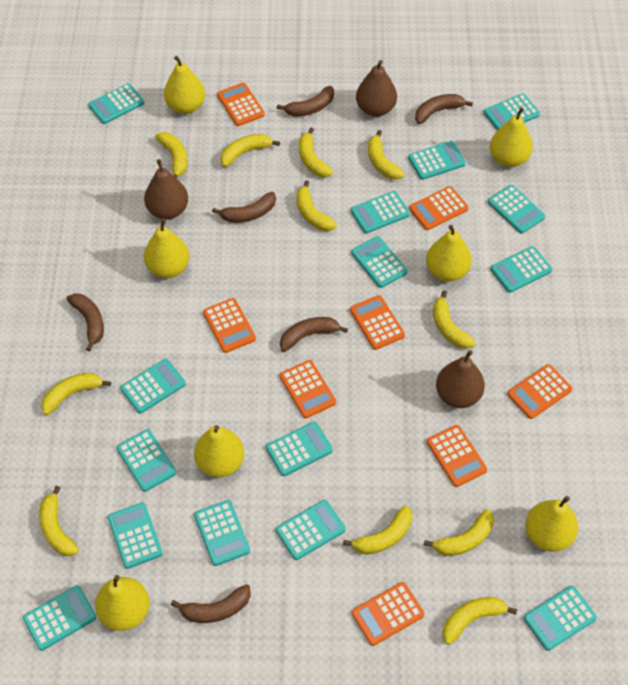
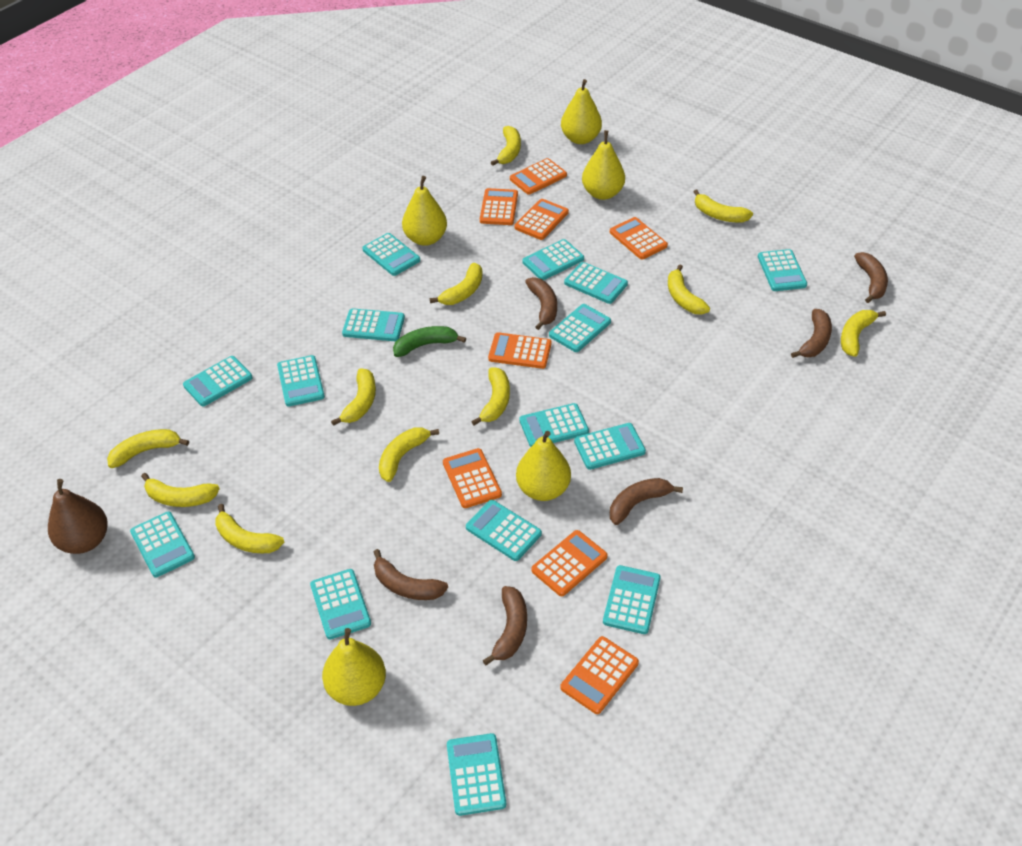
brown pear: 3 -> 1
green banana: 0 -> 1
yellow pear: 7 -> 5

